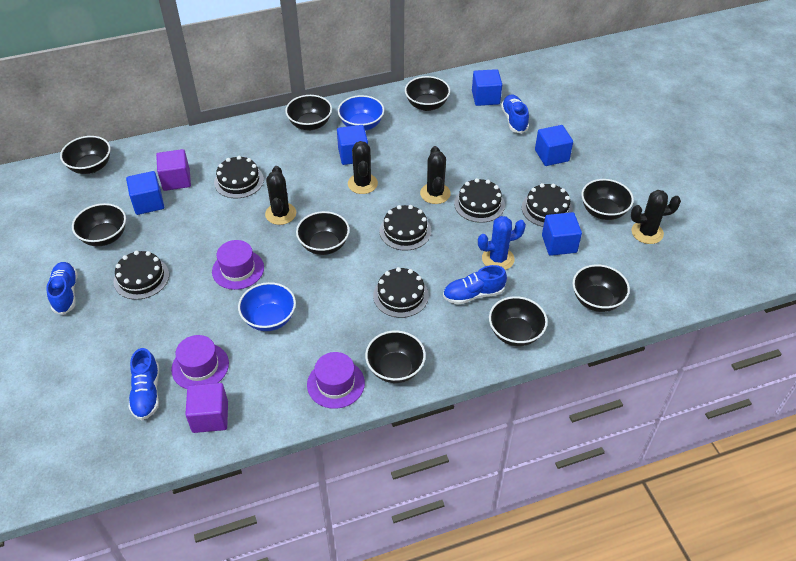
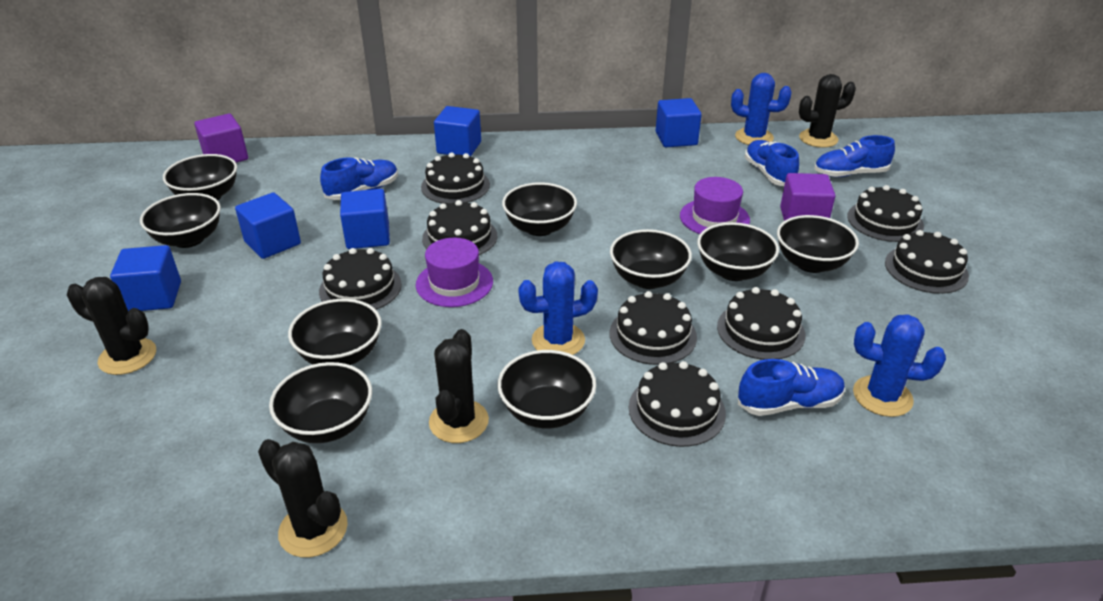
black cake: 6 -> 8
blue bowl: 2 -> 0
blue cactus: 1 -> 3
purple hat: 3 -> 2

